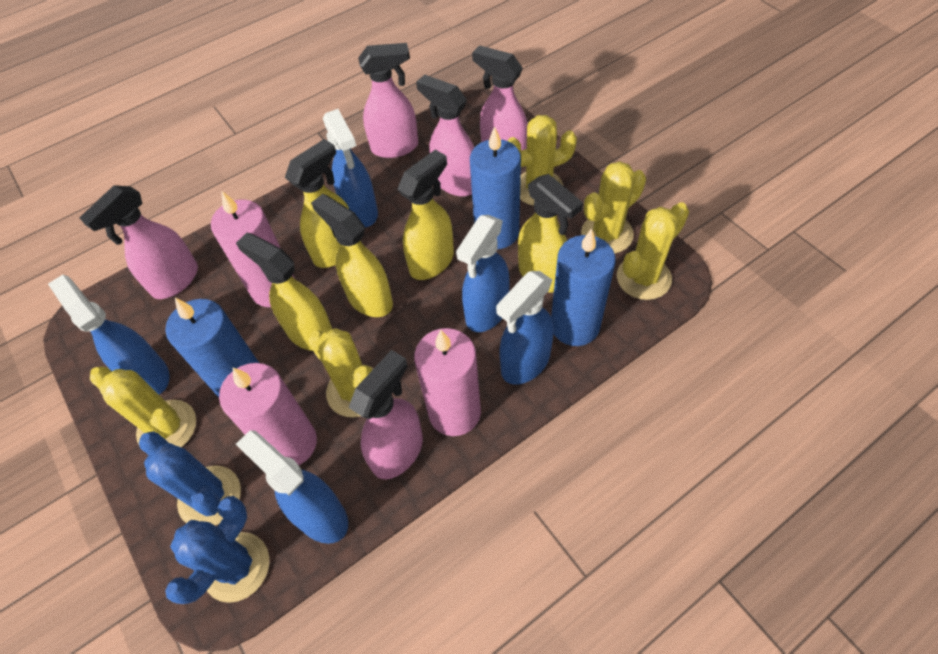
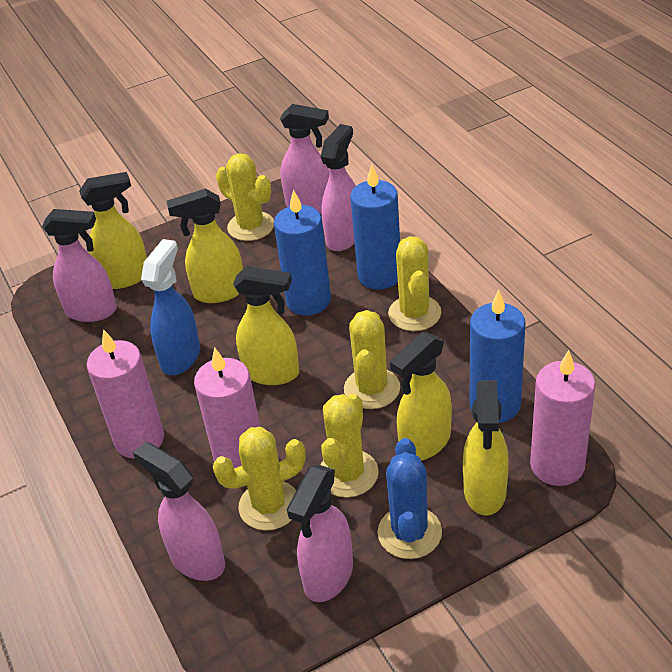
blue cactus: 2 -> 1
blue spray bottle: 5 -> 1

